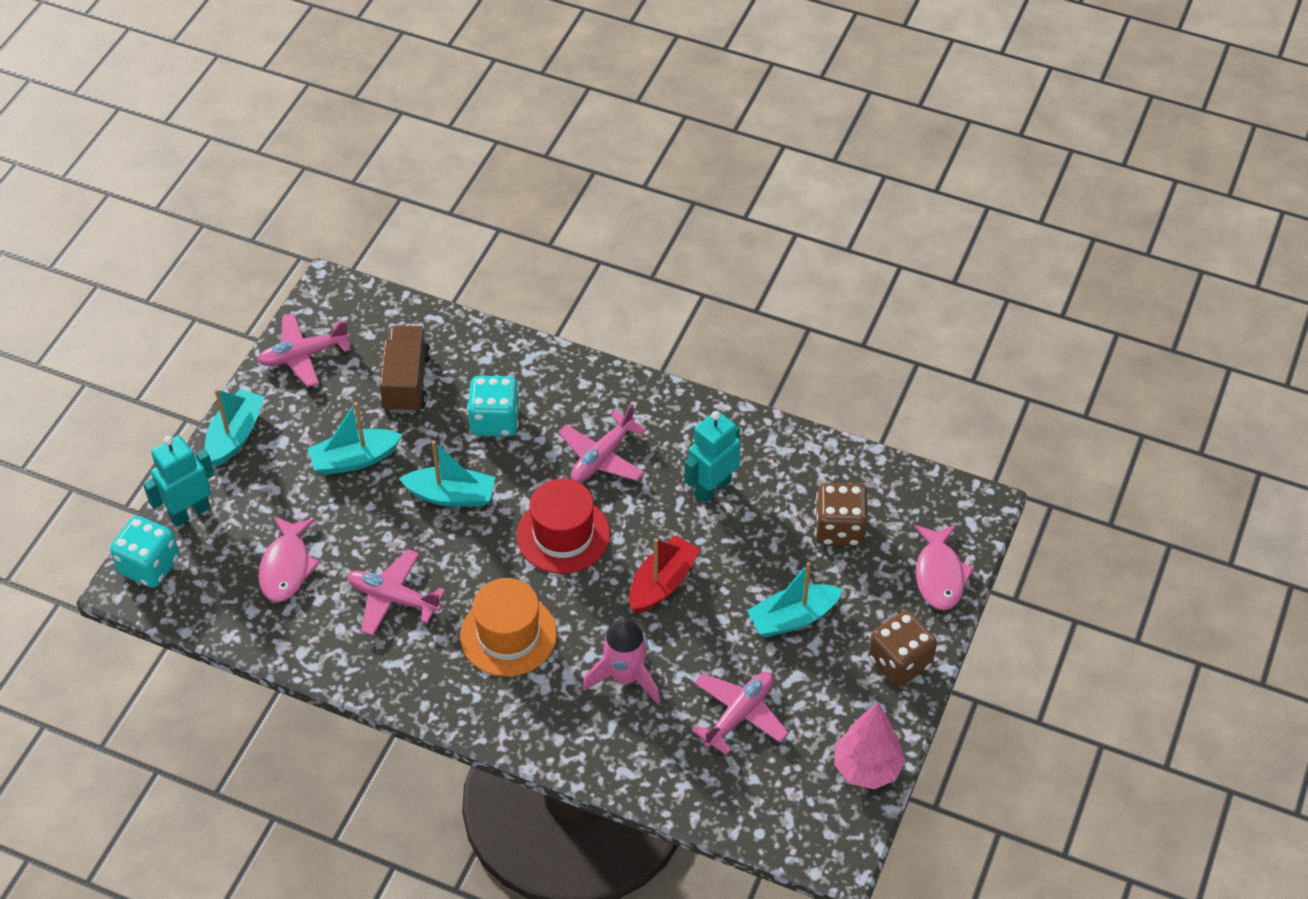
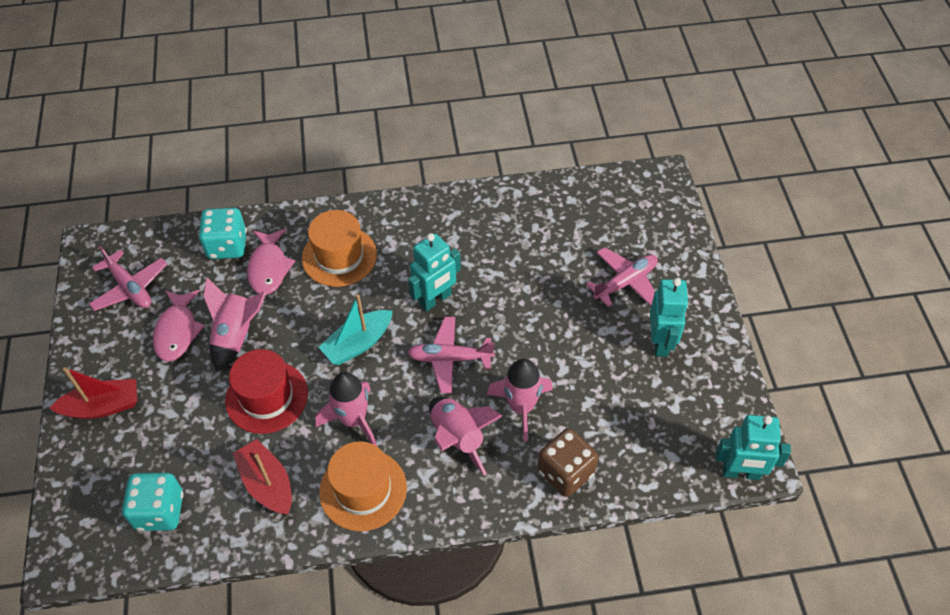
brown dice: 2 -> 1
brown truck: 1 -> 0
orange hat: 1 -> 2
pink plane: 4 -> 3
pink rocket: 1 -> 4
pink tree: 1 -> 0
red boat: 1 -> 2
turquoise boat: 4 -> 1
turquoise robot: 2 -> 3

